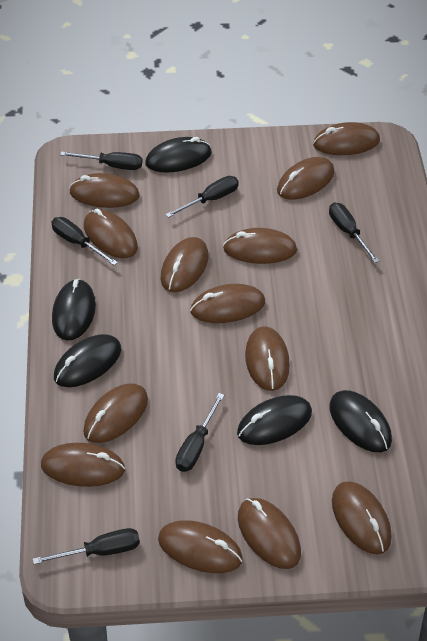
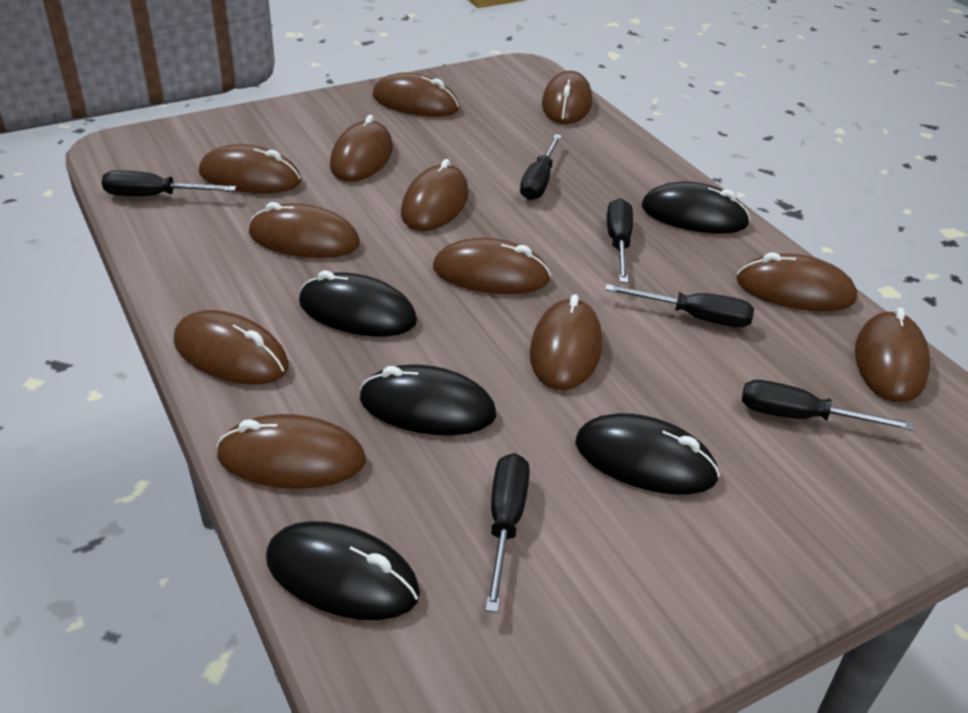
brown mouse: 13 -> 12

